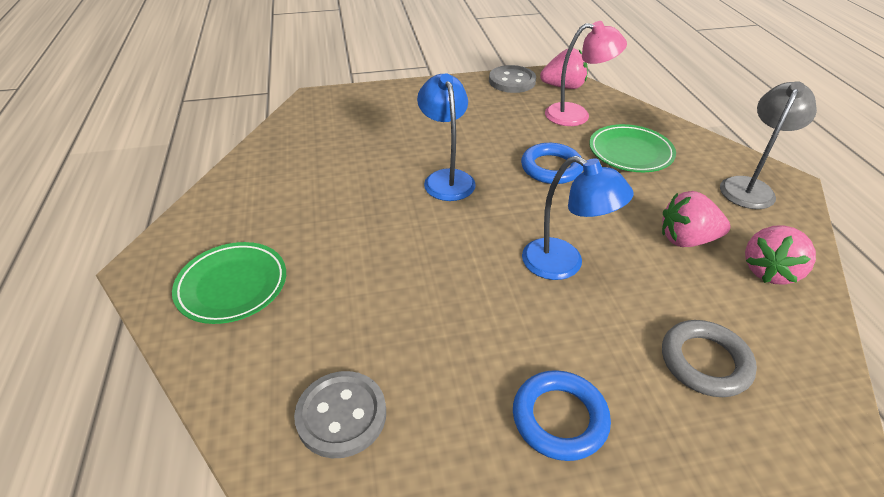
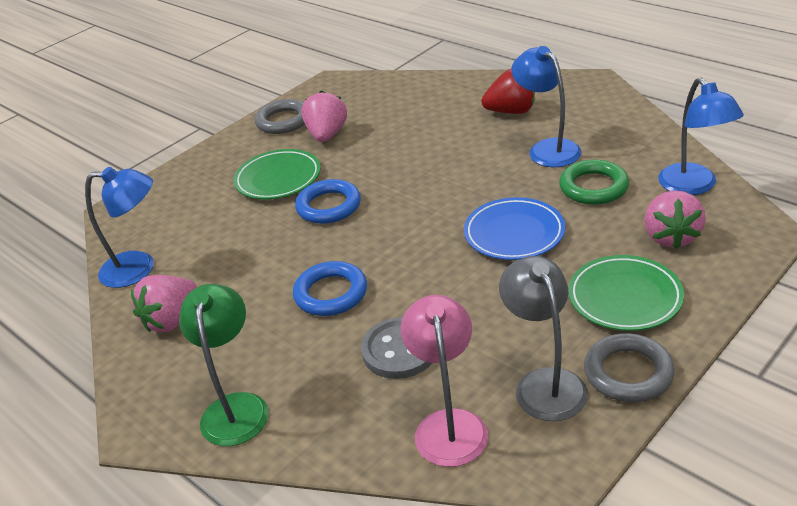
blue lamp: 2 -> 3
blue plate: 0 -> 1
green lamp: 0 -> 1
green ring: 0 -> 1
grey button: 2 -> 1
grey ring: 1 -> 2
red strawberry: 0 -> 1

